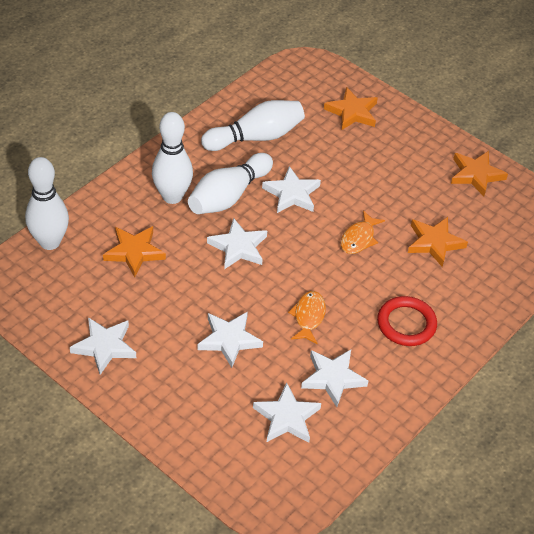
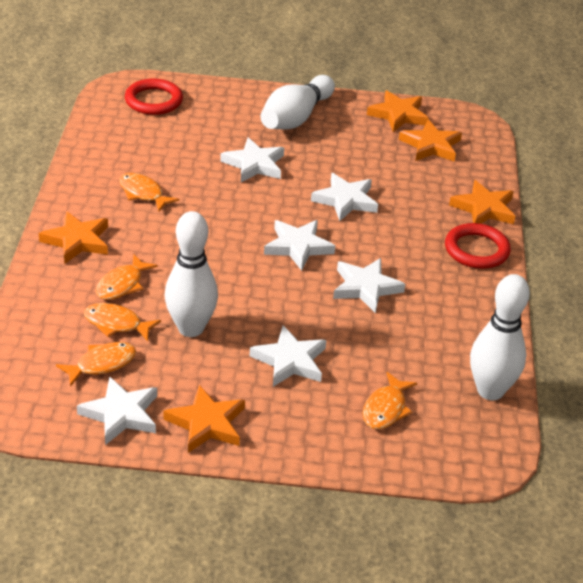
orange fish: 2 -> 5
orange star: 4 -> 5
red ring: 1 -> 2
white bowling pin: 4 -> 3

